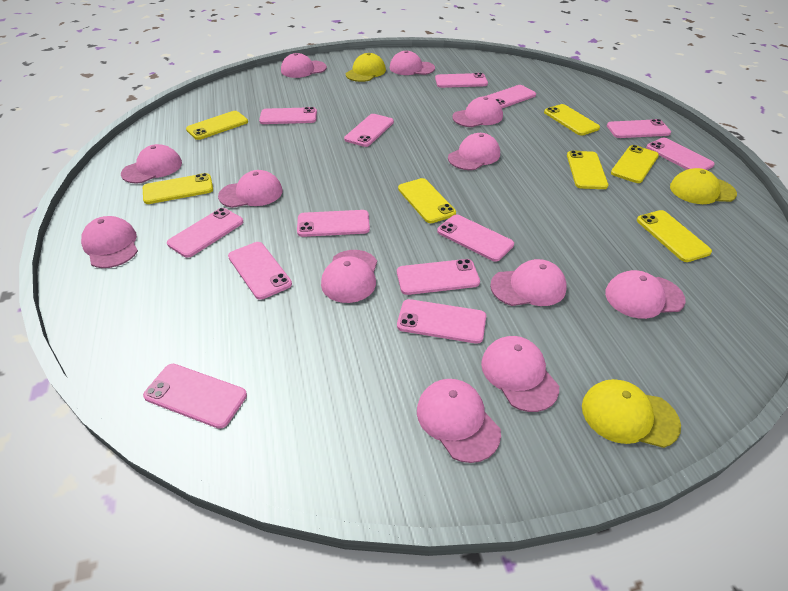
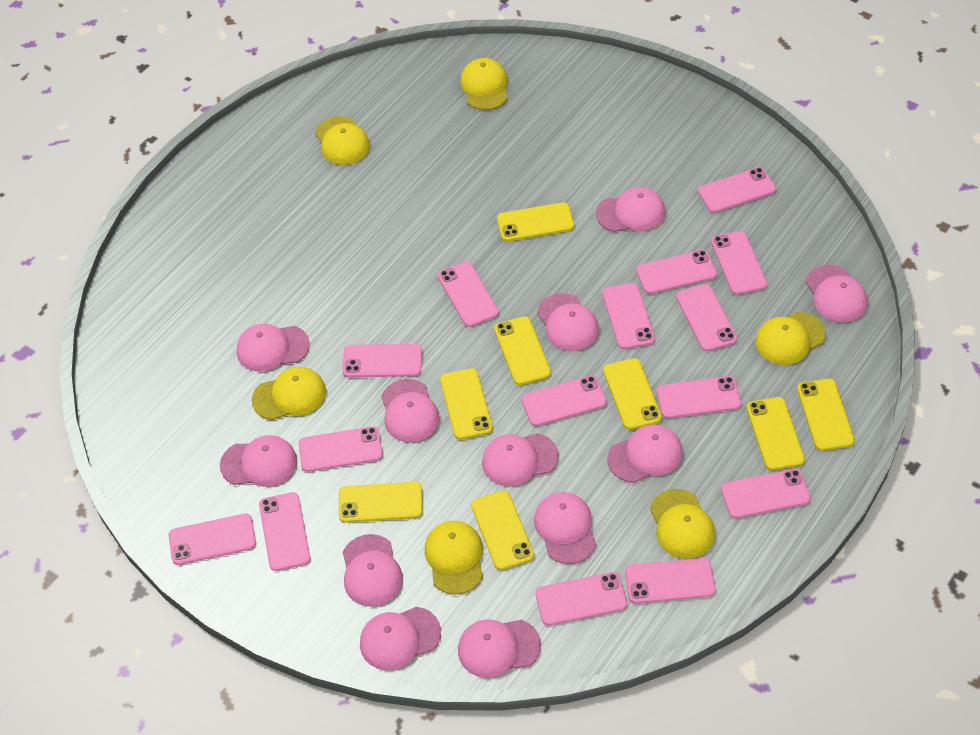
pink phone: 13 -> 15
yellow cap: 3 -> 6
yellow phone: 7 -> 8

